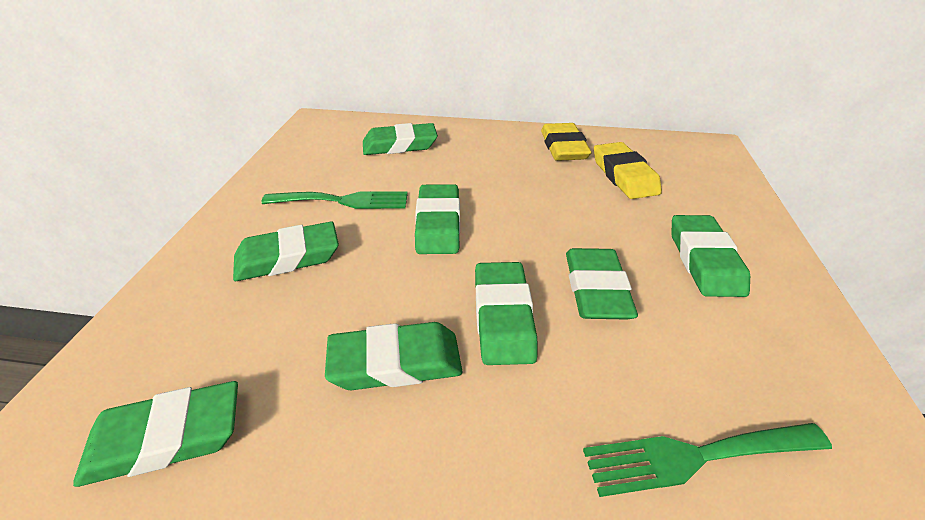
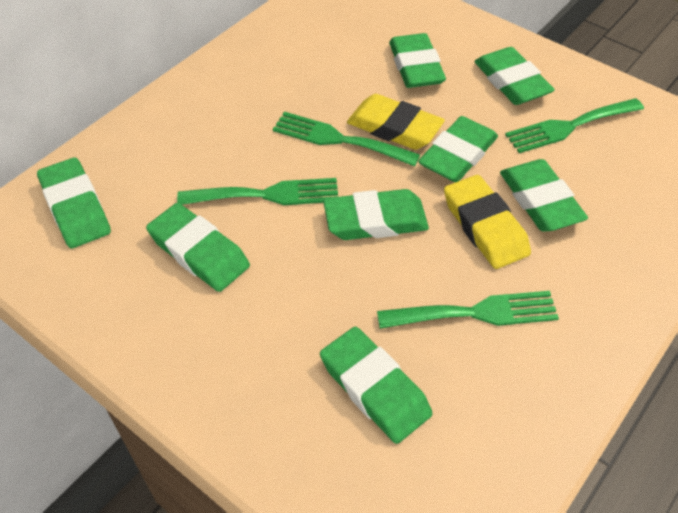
green fork: 2 -> 4

